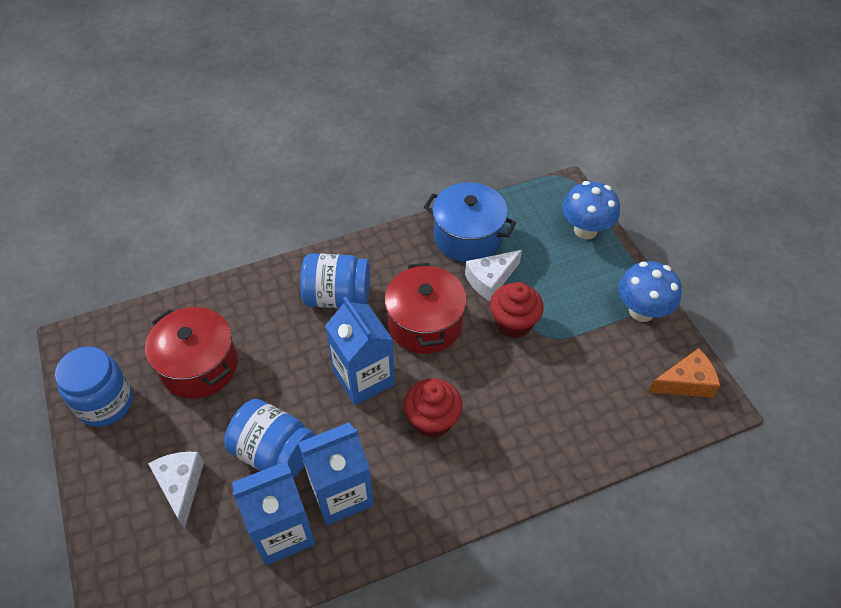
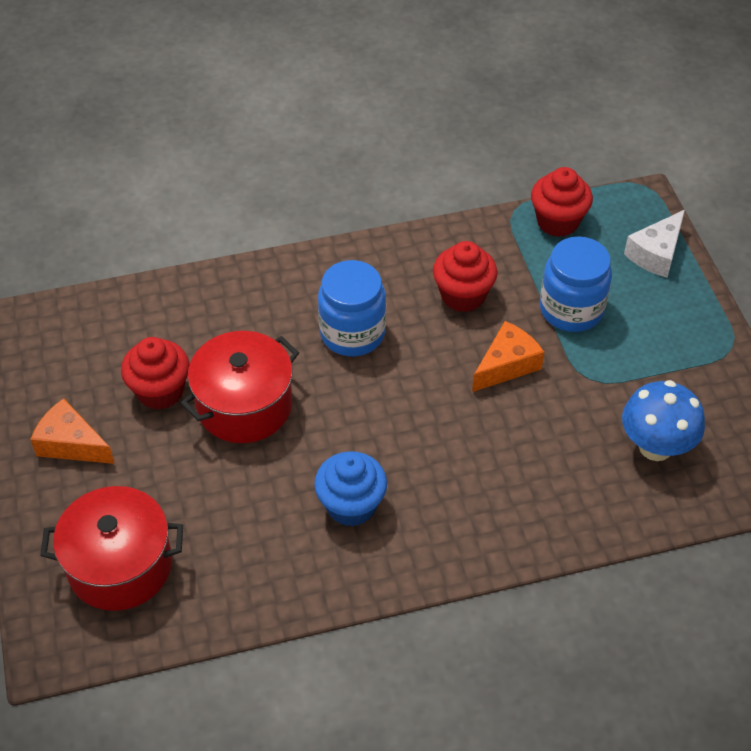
blue carton: 3 -> 0
blue cupcake: 0 -> 1
blue jar: 3 -> 2
blue mushroom: 2 -> 1
blue pot: 1 -> 0
orange cheese: 1 -> 2
red cupcake: 2 -> 3
white cheese: 2 -> 1

